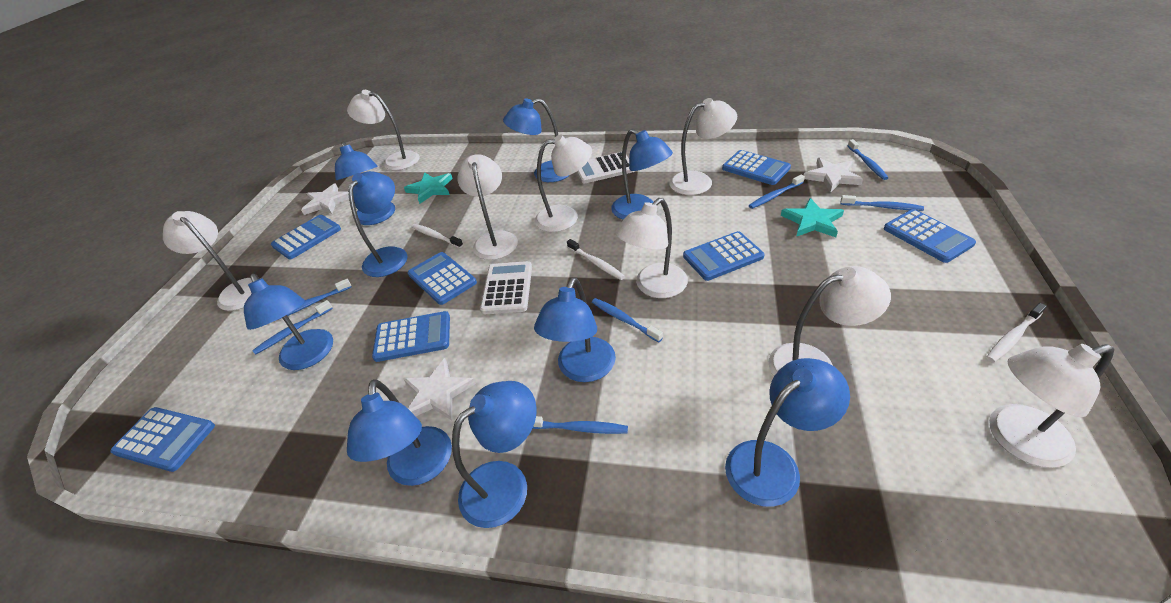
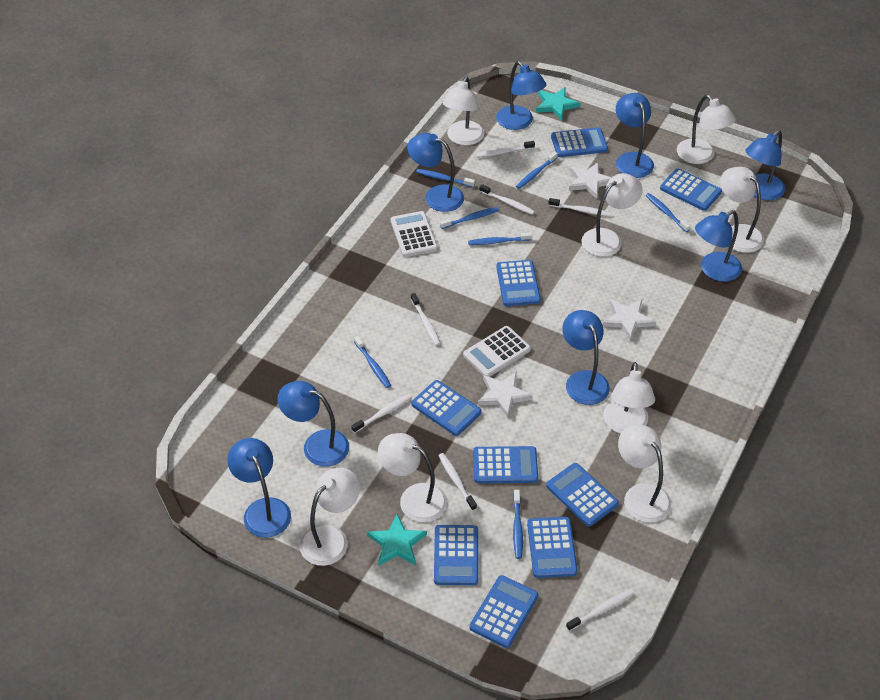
blue calculator: 7 -> 9
blue lamp: 9 -> 8
white toothbrush: 3 -> 7

